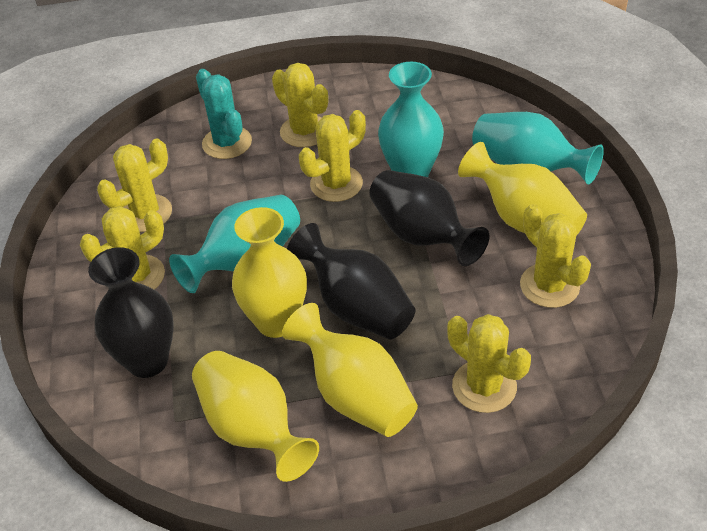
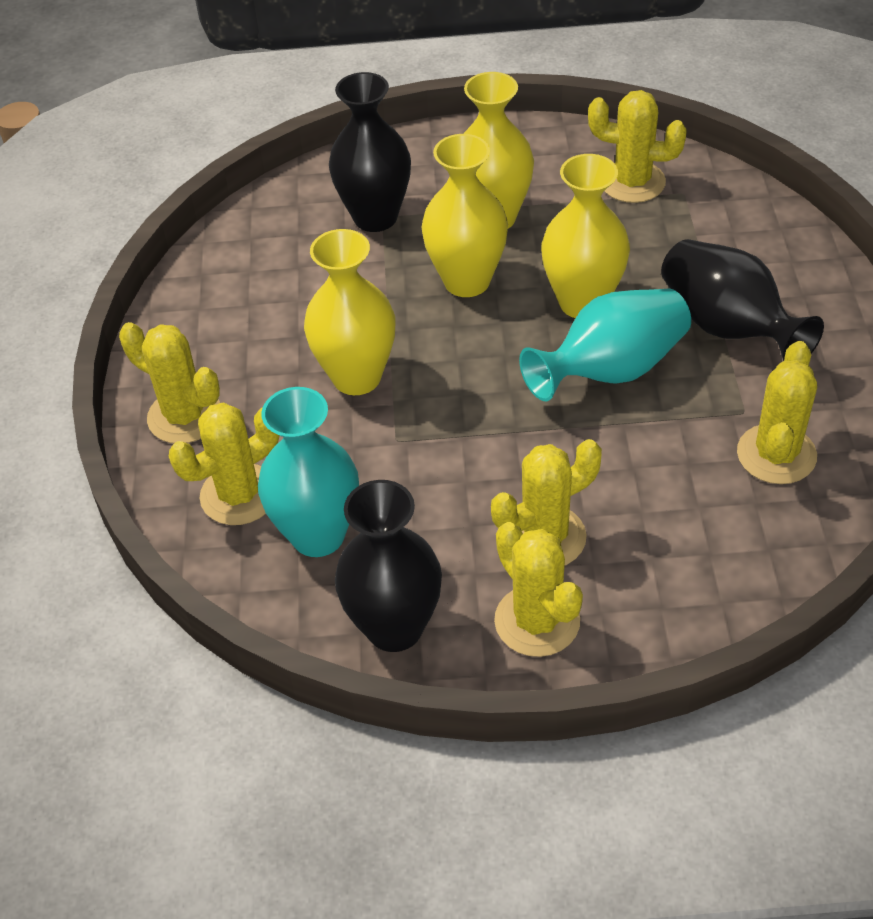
turquoise cactus: 1 -> 0
turquoise vase: 3 -> 2

